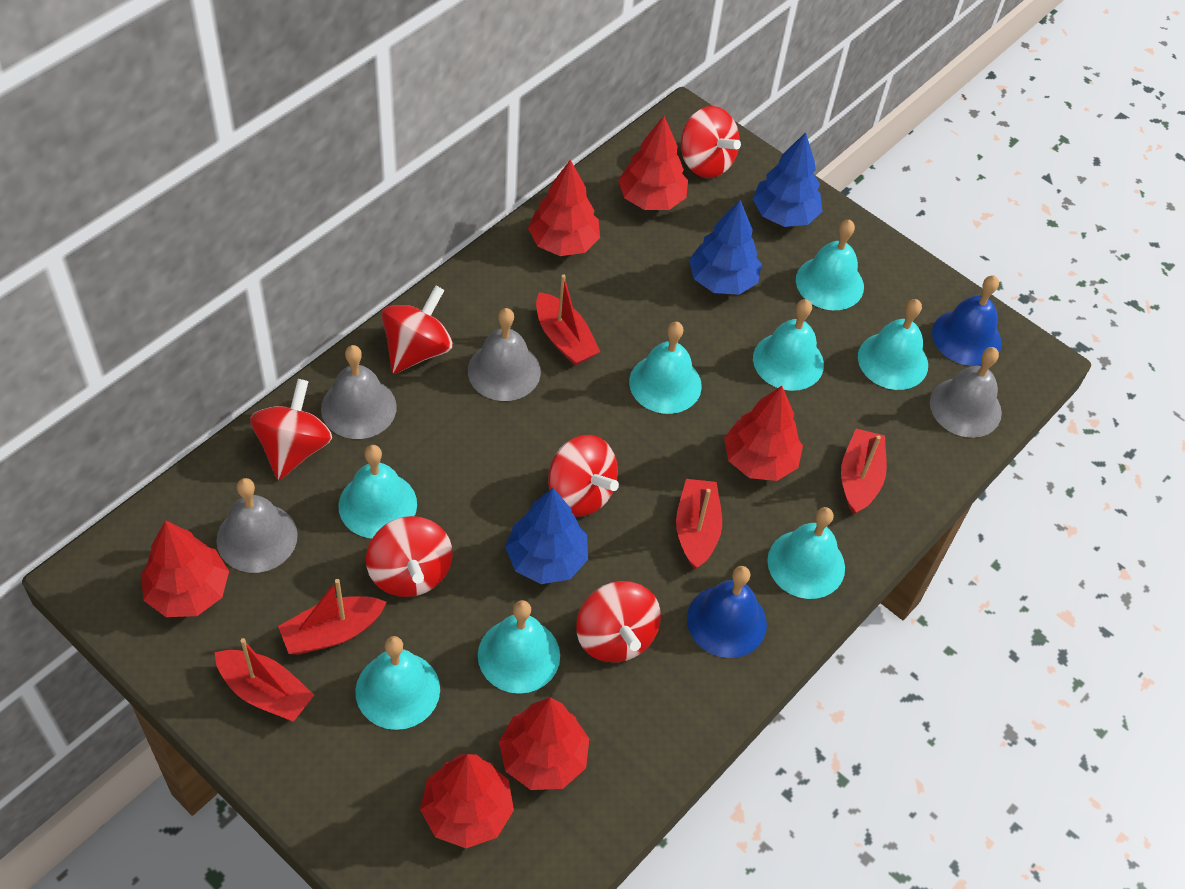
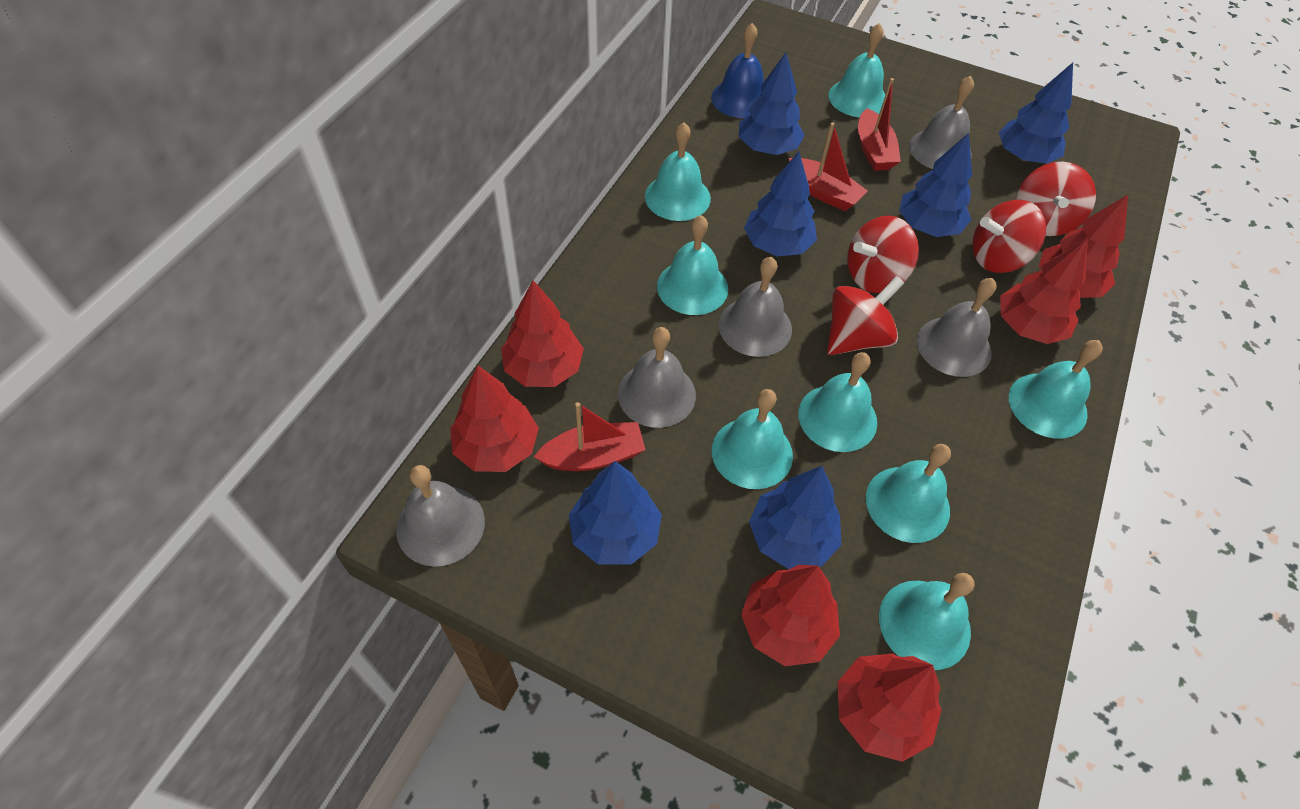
blue bell: 2 -> 1
blue tree: 3 -> 6
grey bell: 4 -> 5
red boat: 5 -> 3
red spinning top: 6 -> 4

